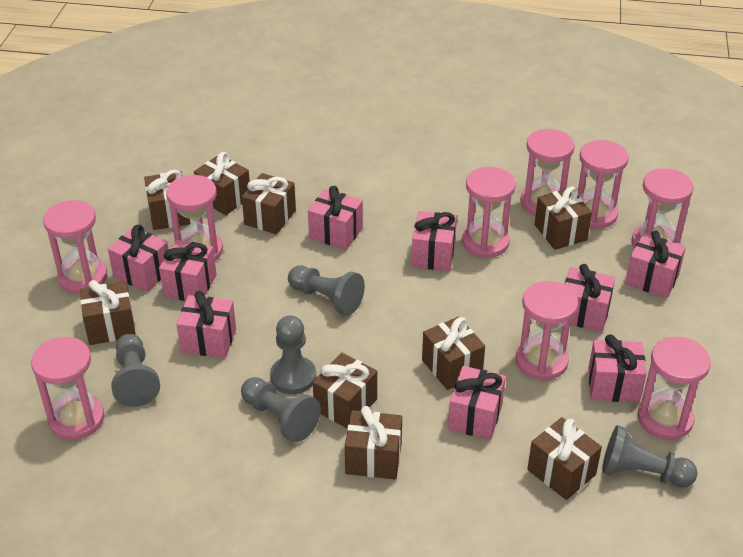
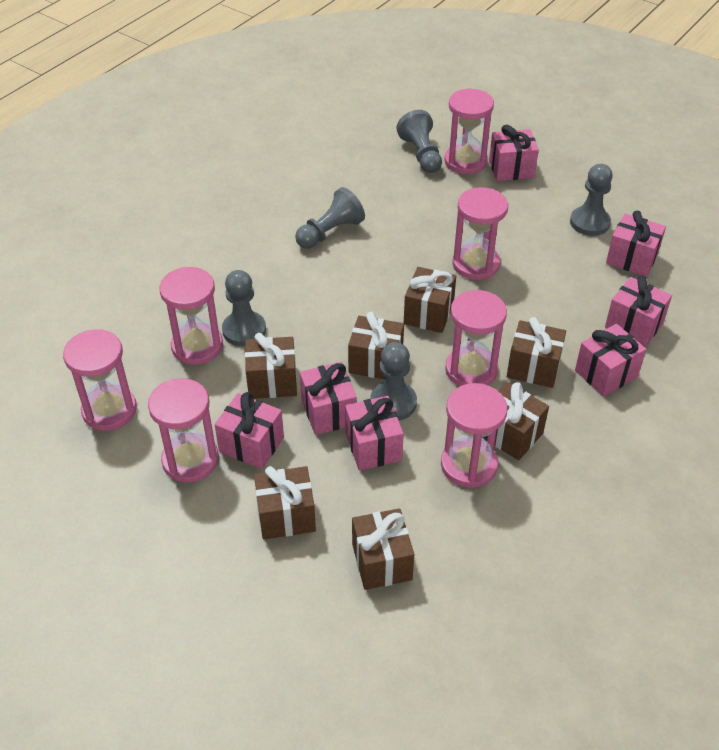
brown gift: 9 -> 7
pink gift: 9 -> 7
pink hourglass: 9 -> 7

